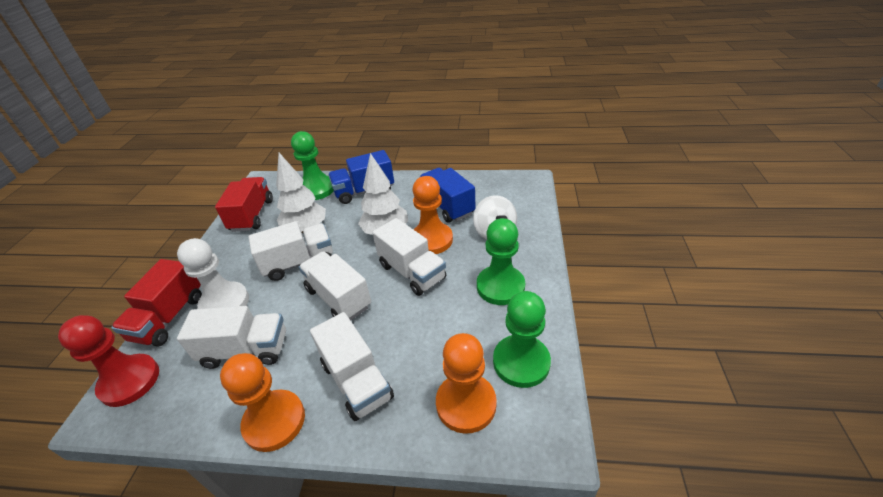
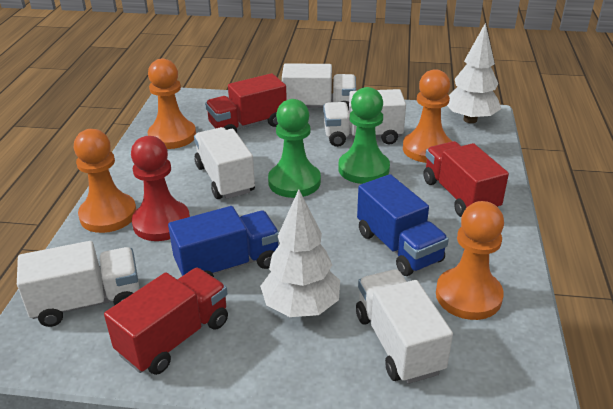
green pawn: 3 -> 2
orange pawn: 3 -> 4
red truck: 2 -> 3
white pawn: 1 -> 0
white spinning top: 1 -> 0

